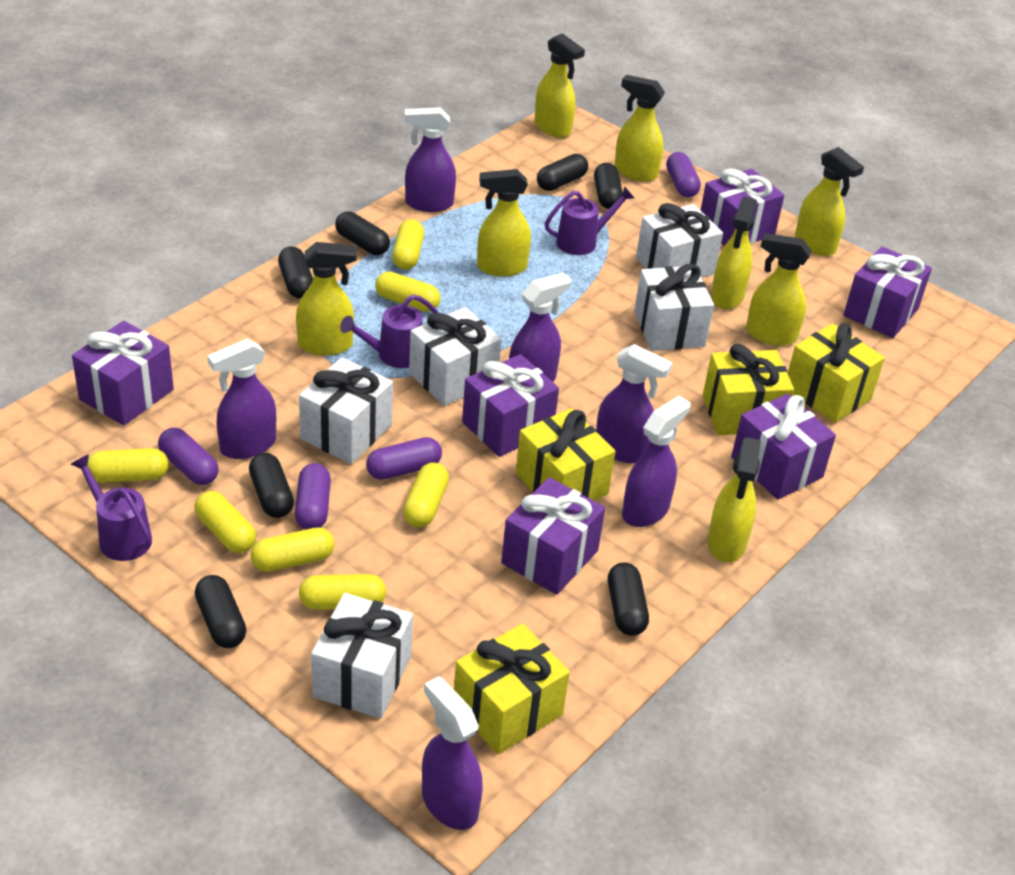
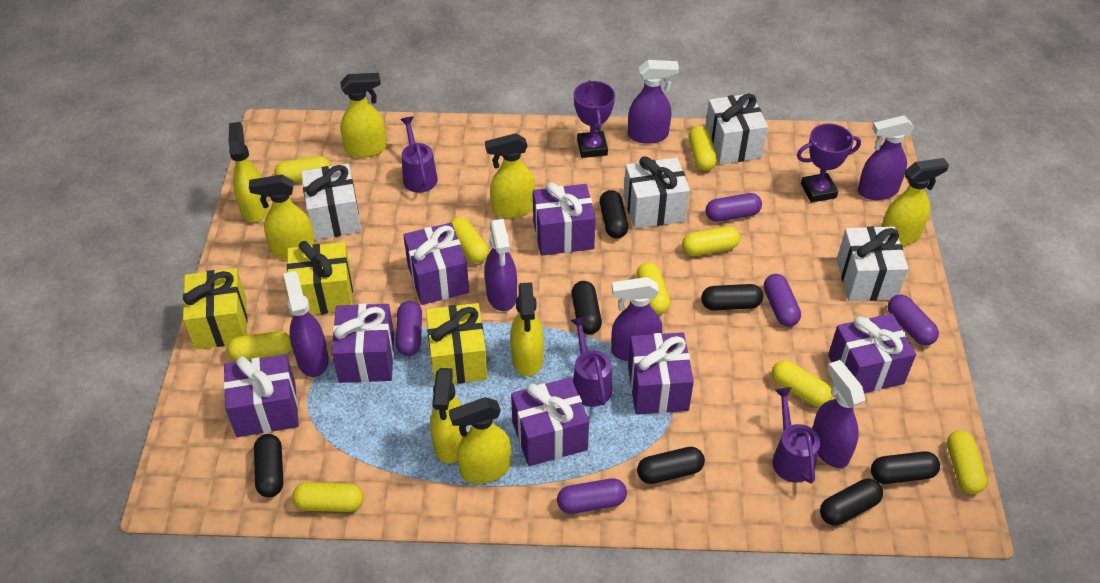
purple capsule: 4 -> 5
purple gift: 6 -> 7
purple trophy: 0 -> 2
white gift: 5 -> 4
yellow capsule: 7 -> 9
yellow gift: 4 -> 3

